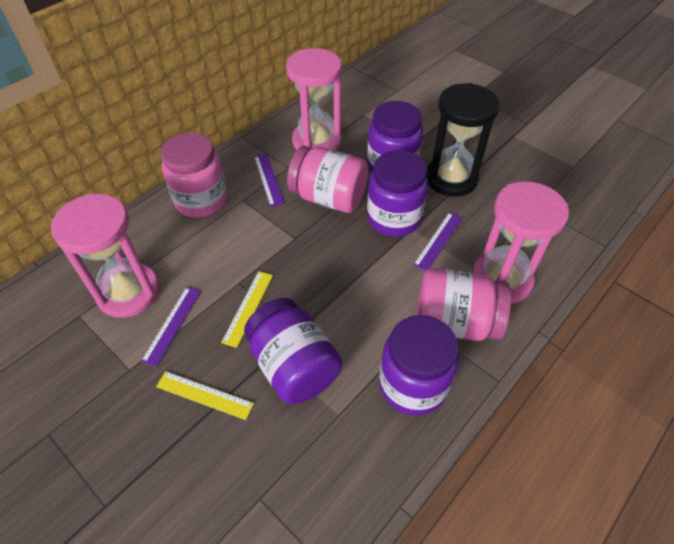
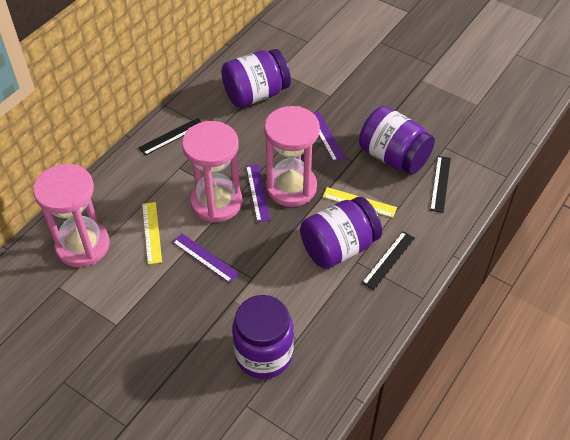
black hourglass: 1 -> 0
black ruler: 0 -> 3
pink jar: 3 -> 0

